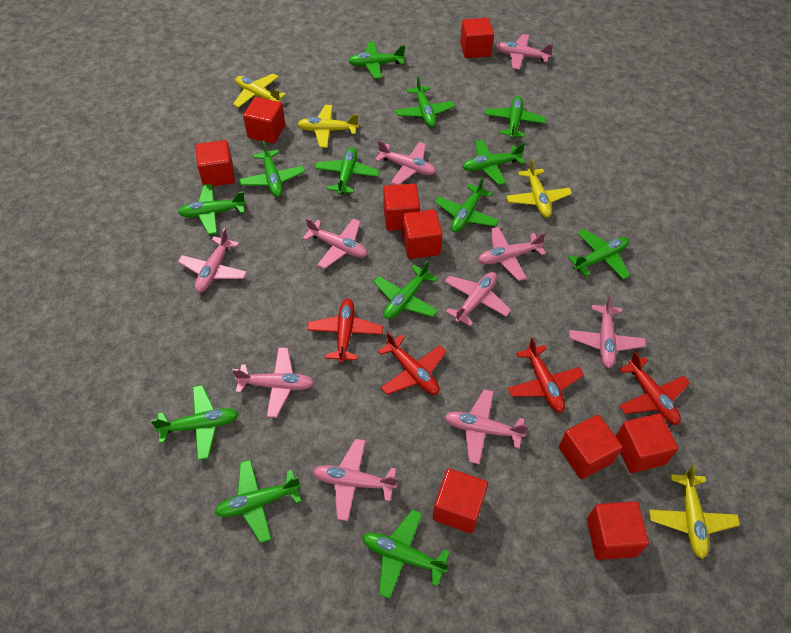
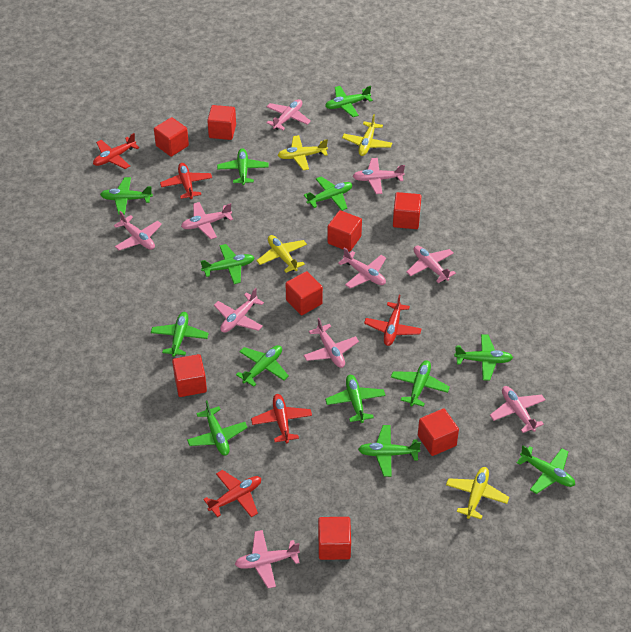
red cube: 9 -> 8
red plane: 4 -> 5

